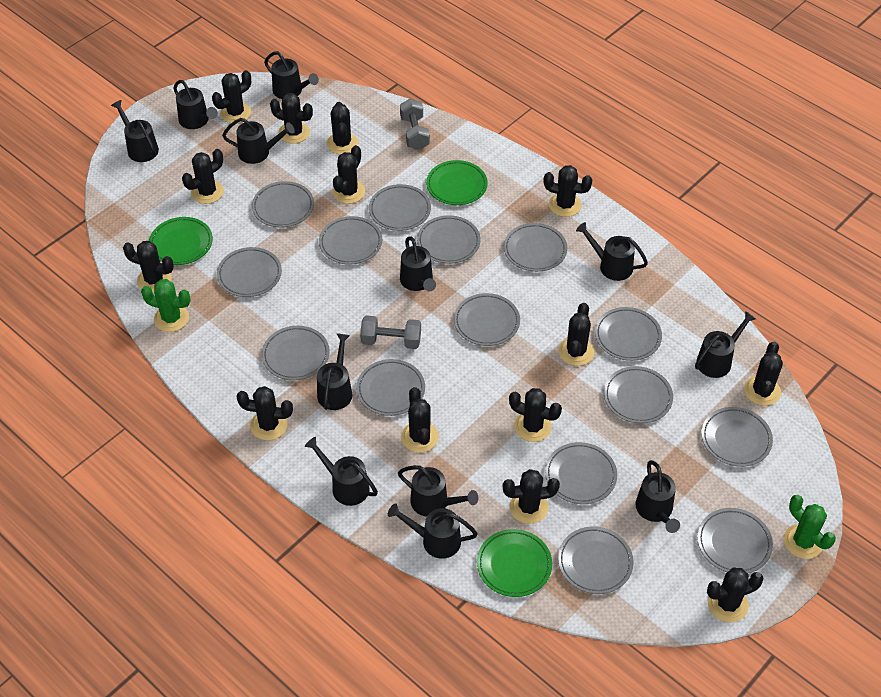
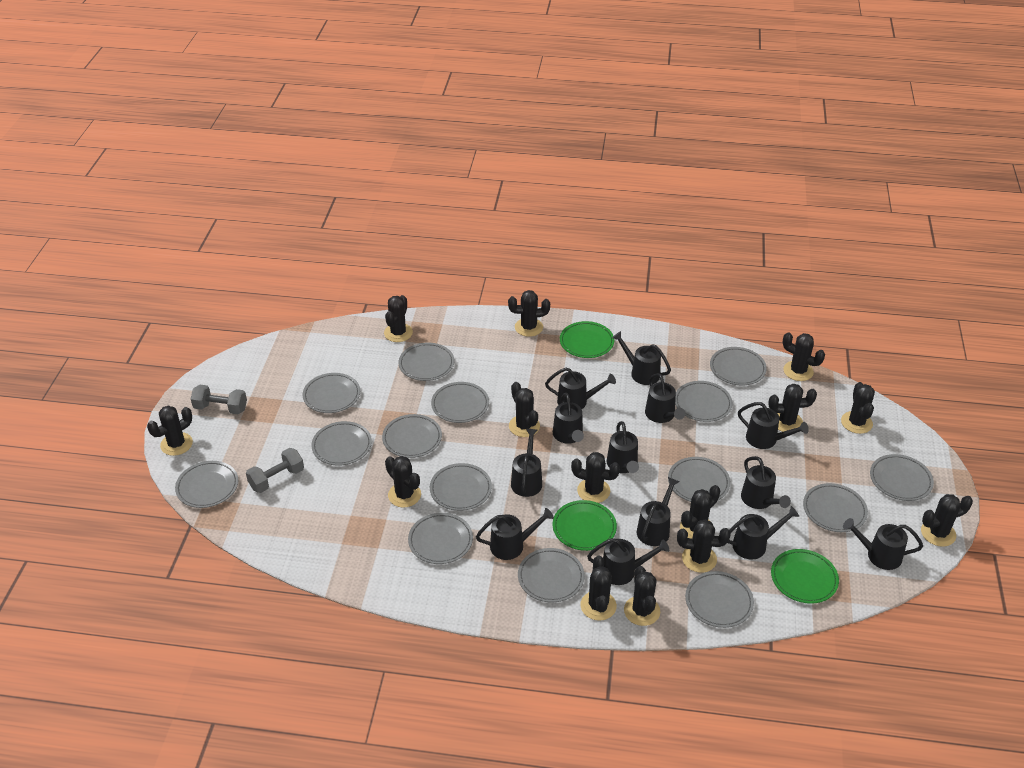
black watering can: 12 -> 13
green cactus: 2 -> 0

